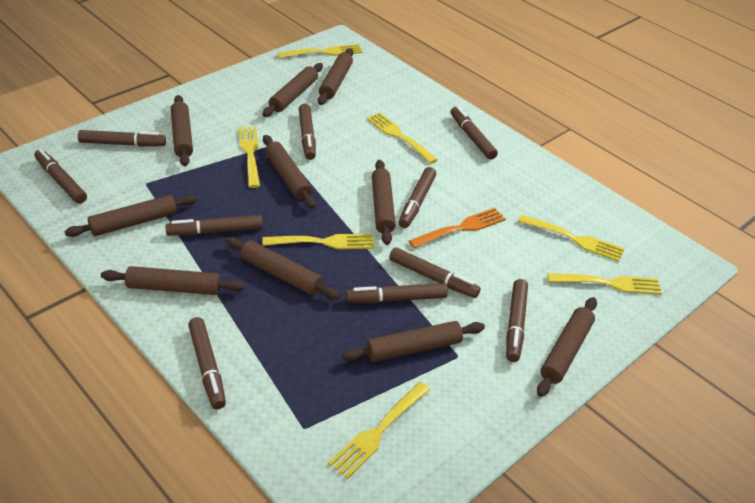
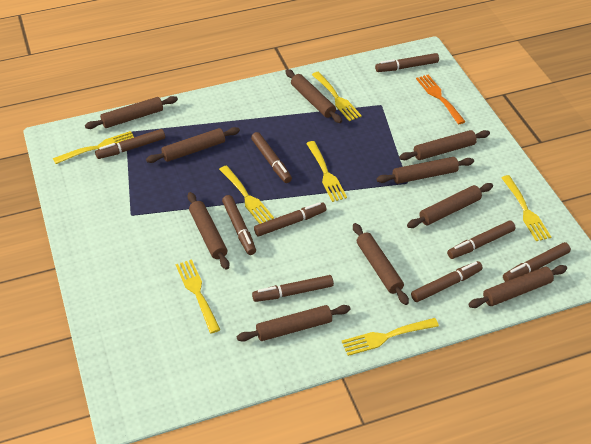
brown marker: 10 -> 9

